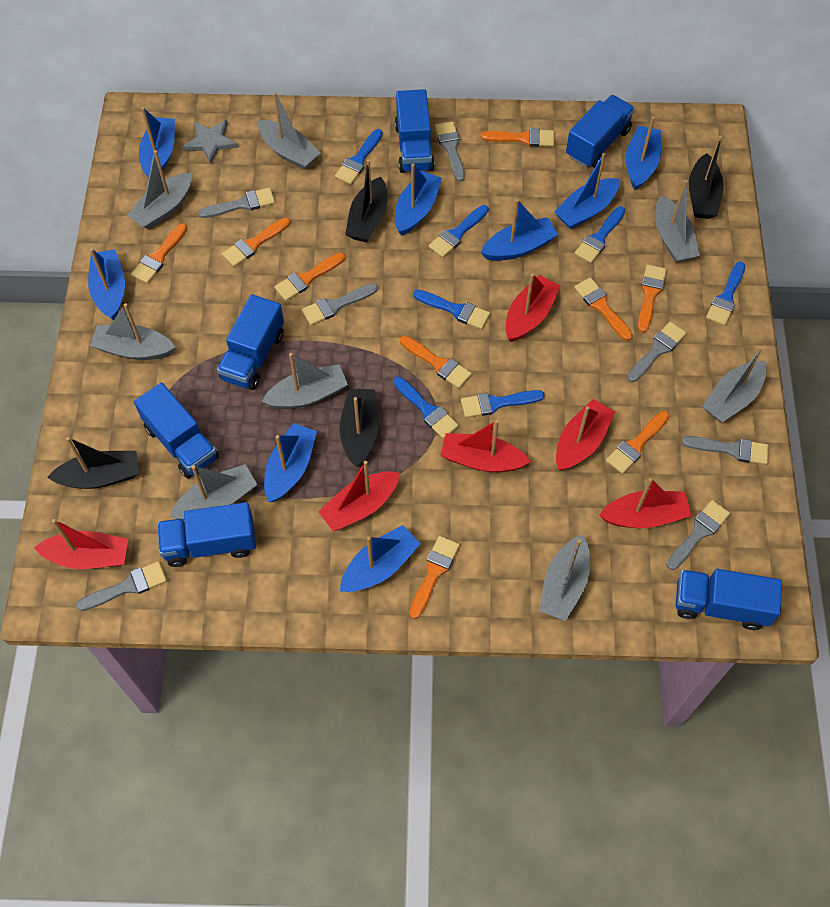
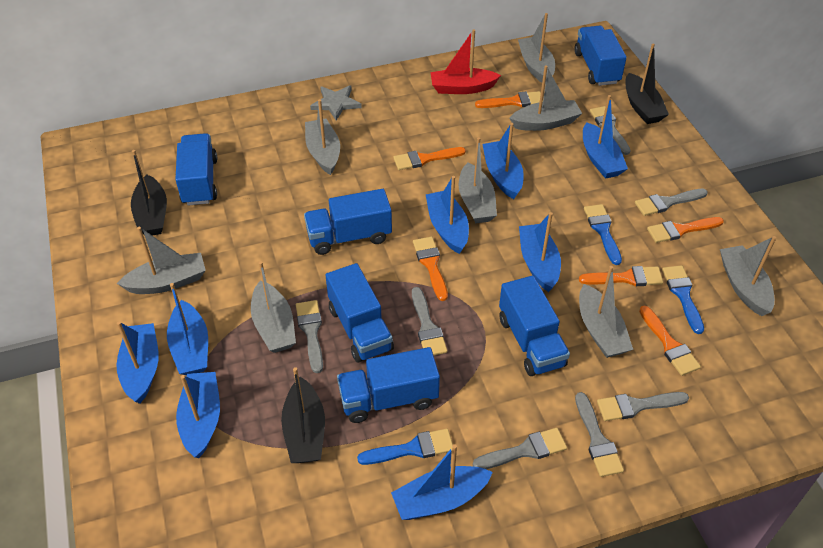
black boat: 4 -> 3
blue brush: 7 -> 3
orange brush: 9 -> 6
red boat: 6 -> 1

